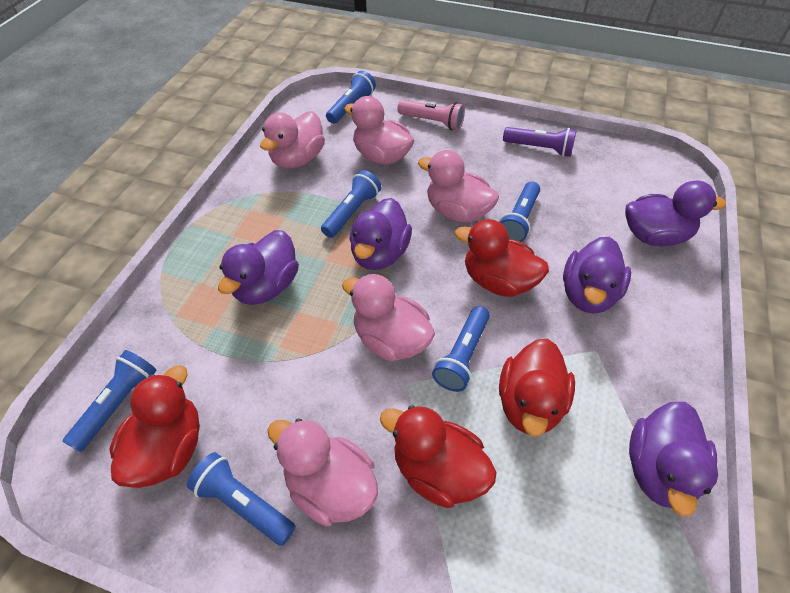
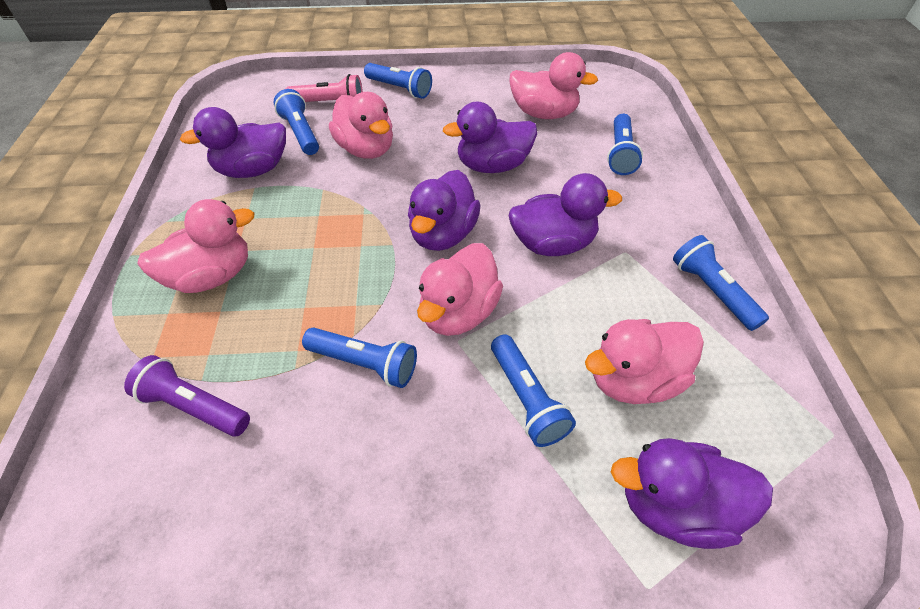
red duck: 4 -> 0

